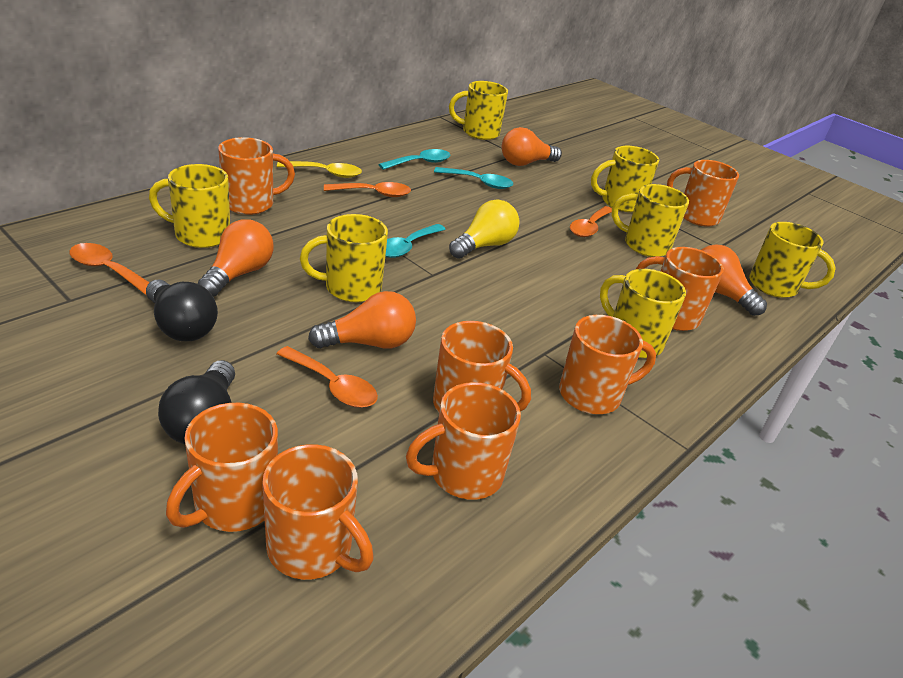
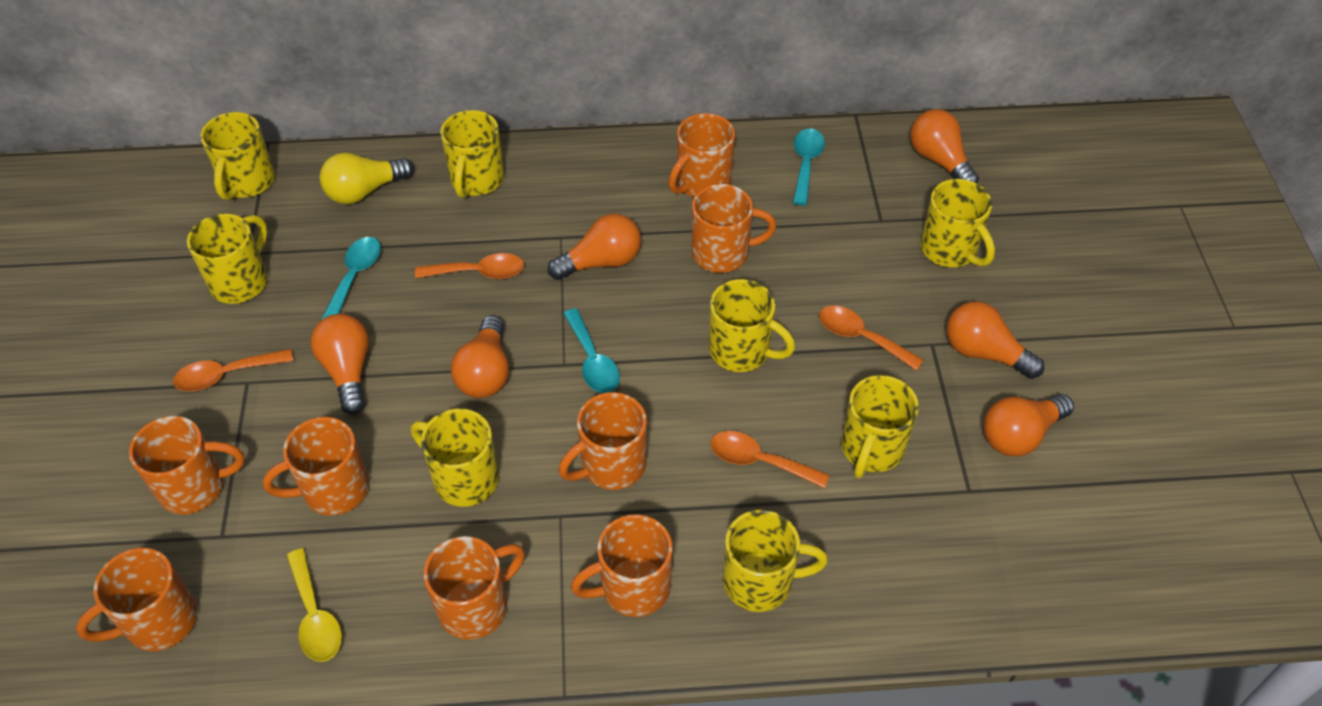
black light bulb: 2 -> 0
orange light bulb: 4 -> 6
yellow mug: 7 -> 8

